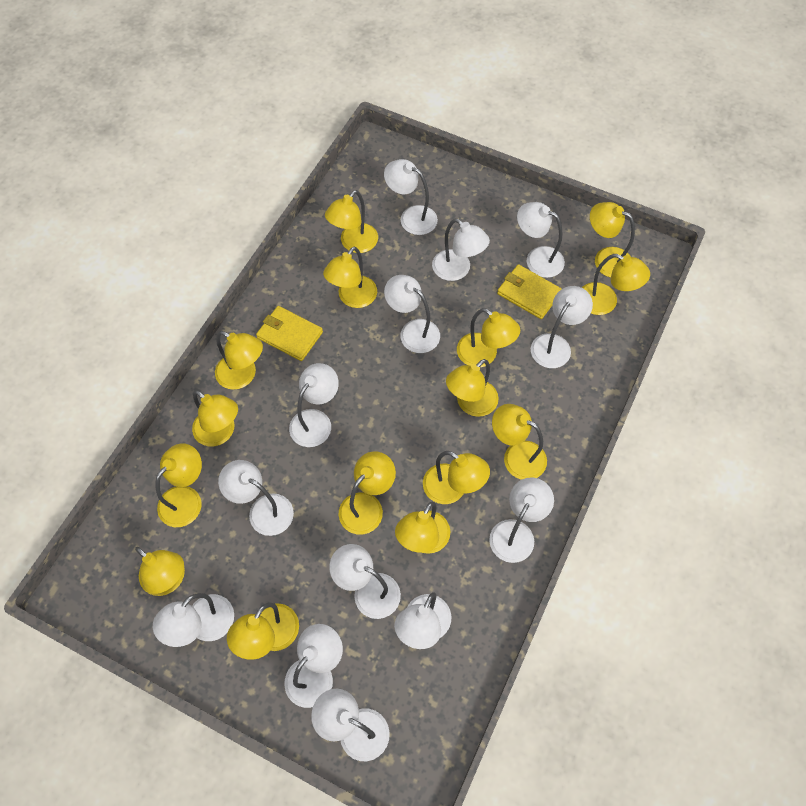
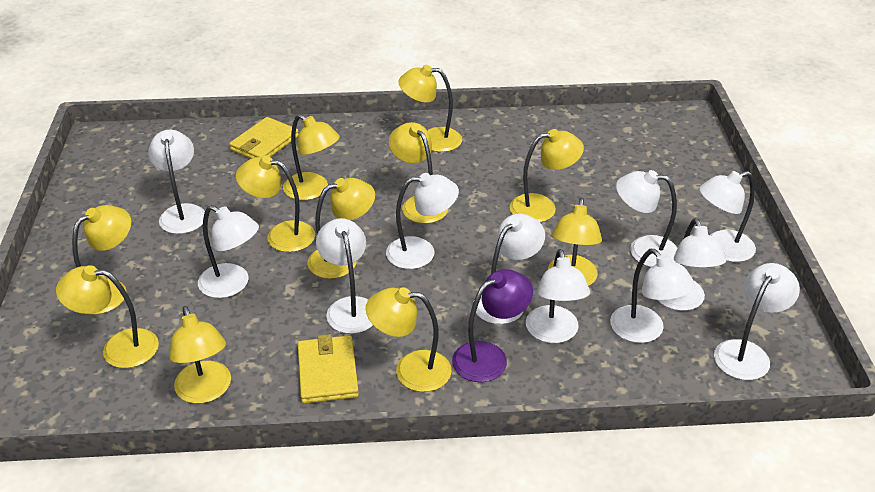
purple lamp: 0 -> 1
white lamp: 13 -> 11
yellow lamp: 15 -> 11

